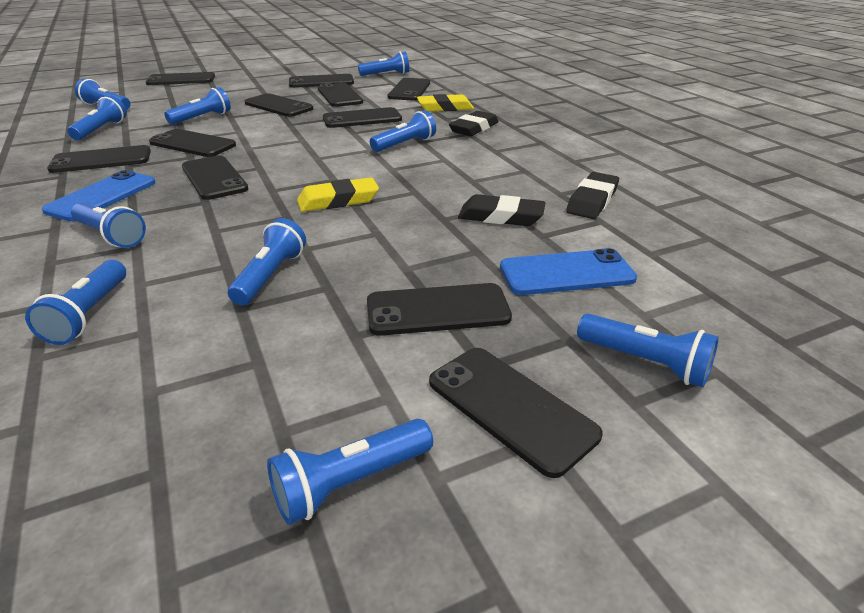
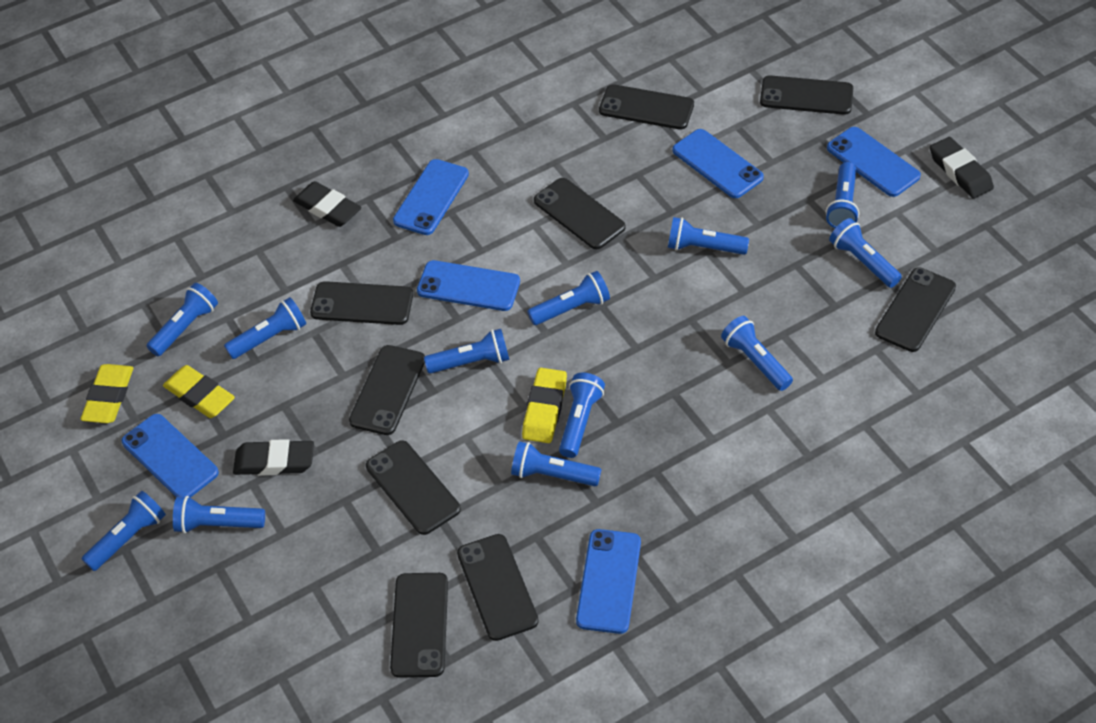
black phone: 11 -> 9
blue flashlight: 10 -> 12
blue phone: 2 -> 6
yellow eraser: 2 -> 3

